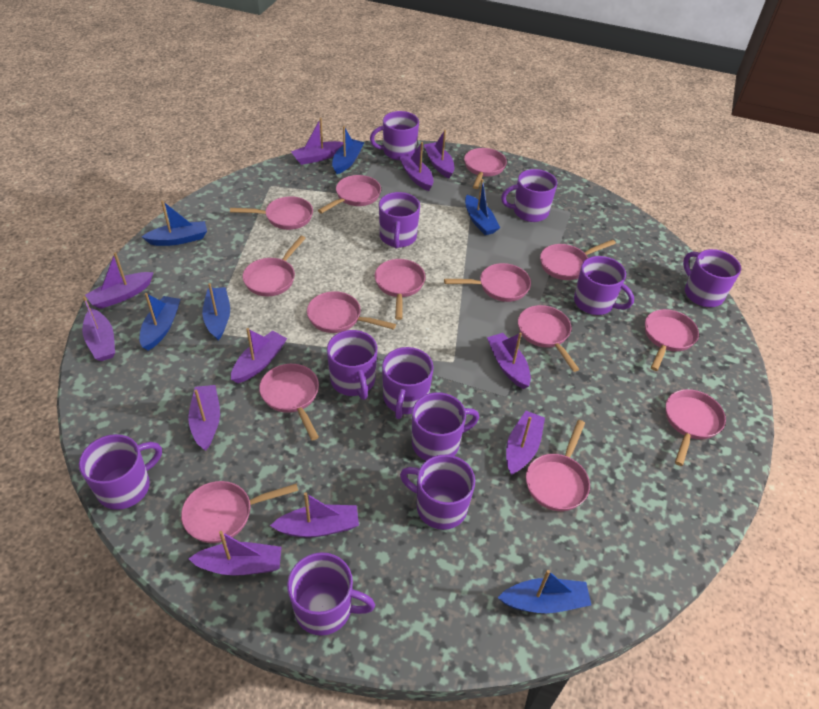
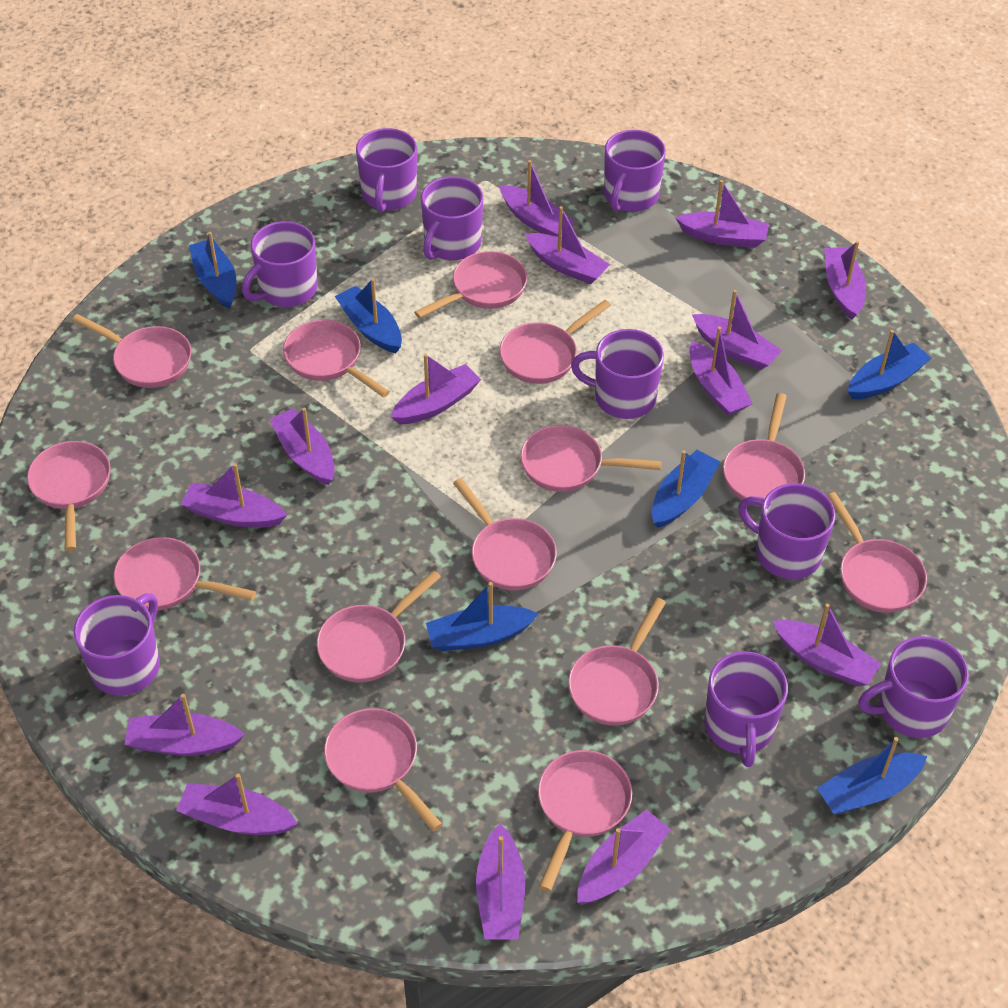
purple boat: 11 -> 14
purple mug: 11 -> 9

